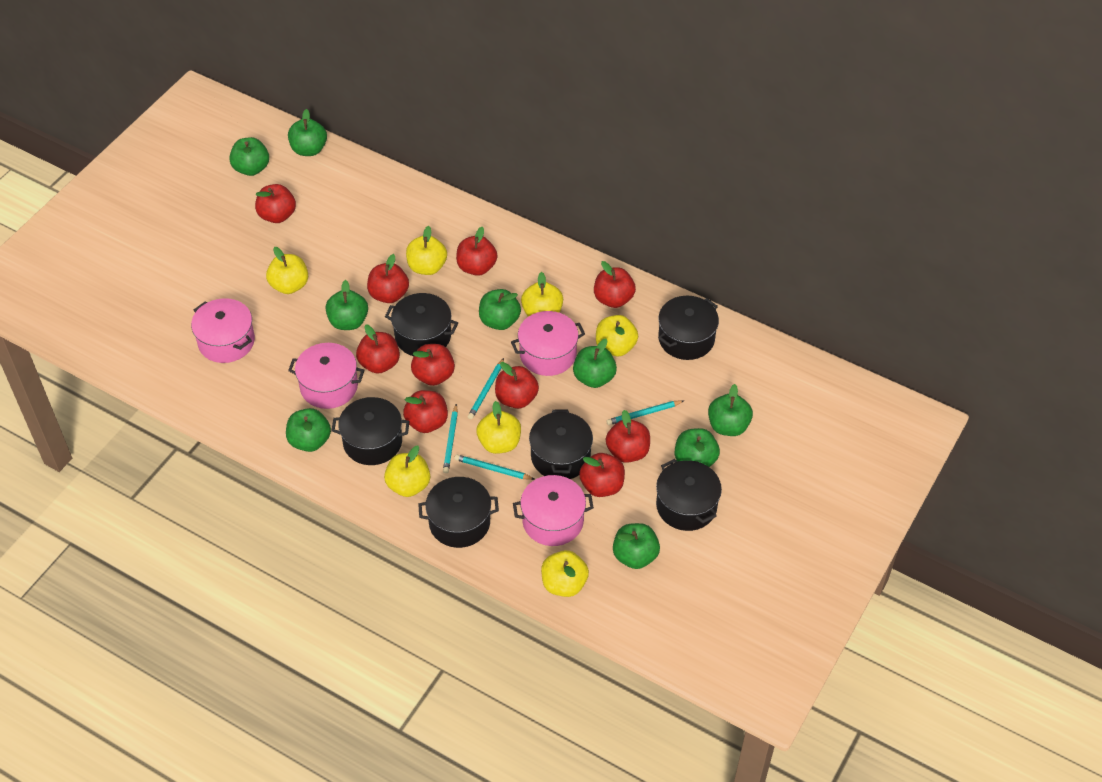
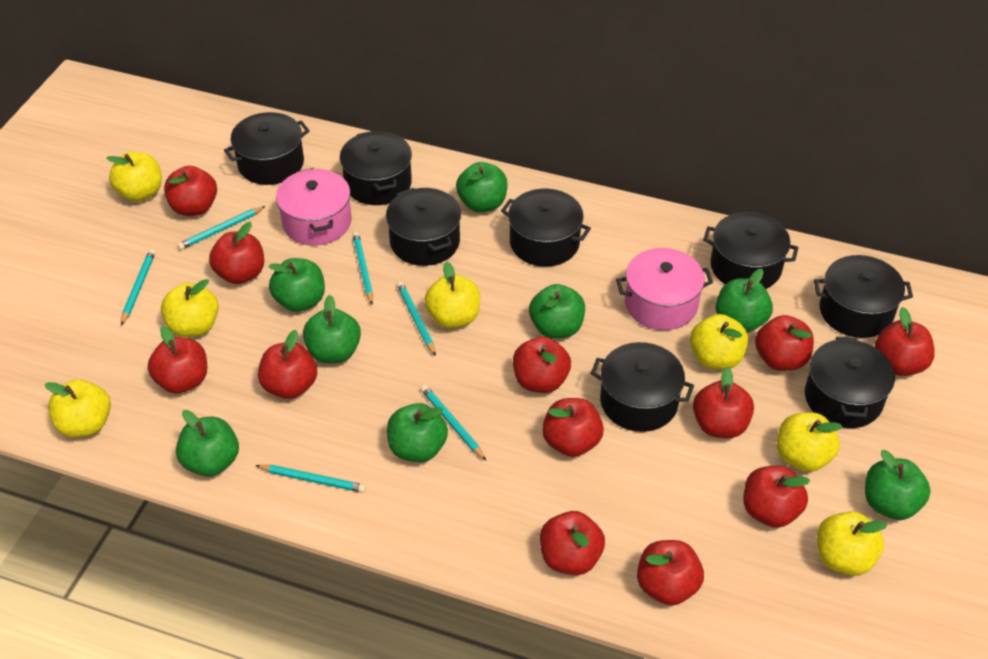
black pot: 6 -> 8
green apple: 9 -> 8
pink pot: 4 -> 2
red apple: 10 -> 12
turquoise pencil: 4 -> 6

